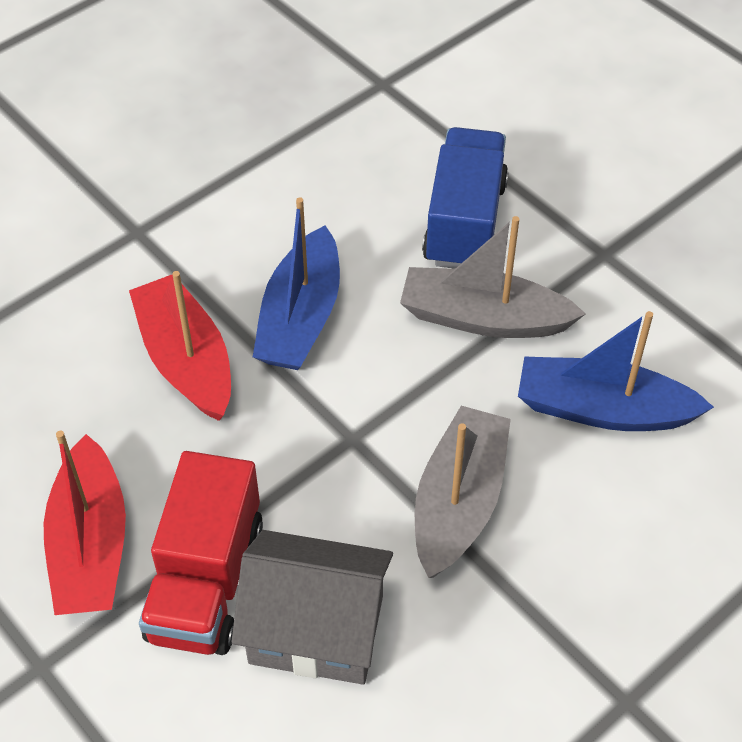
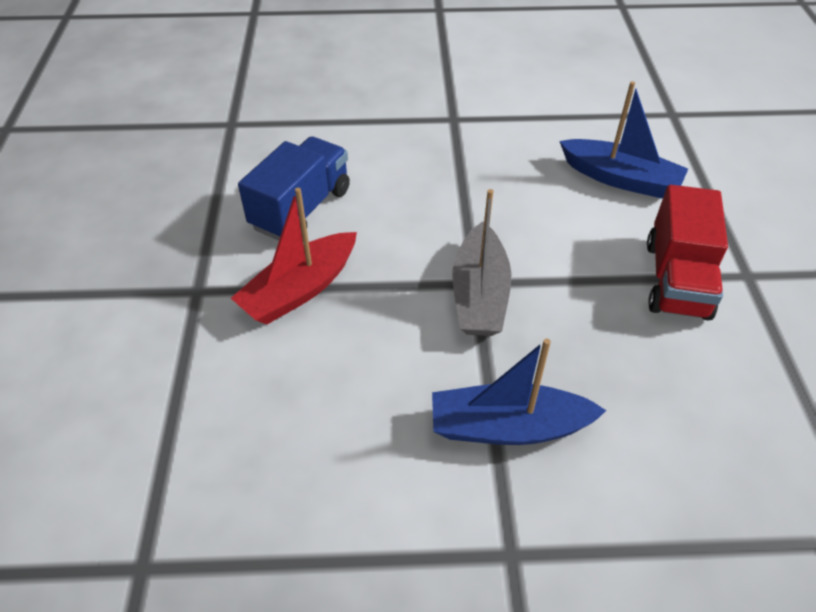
grey boat: 2 -> 1
grey house: 1 -> 0
red boat: 2 -> 1

